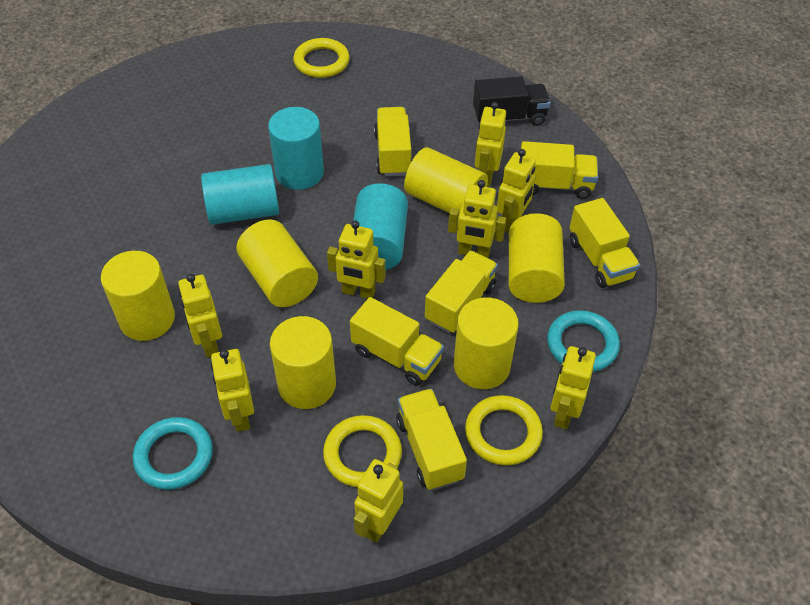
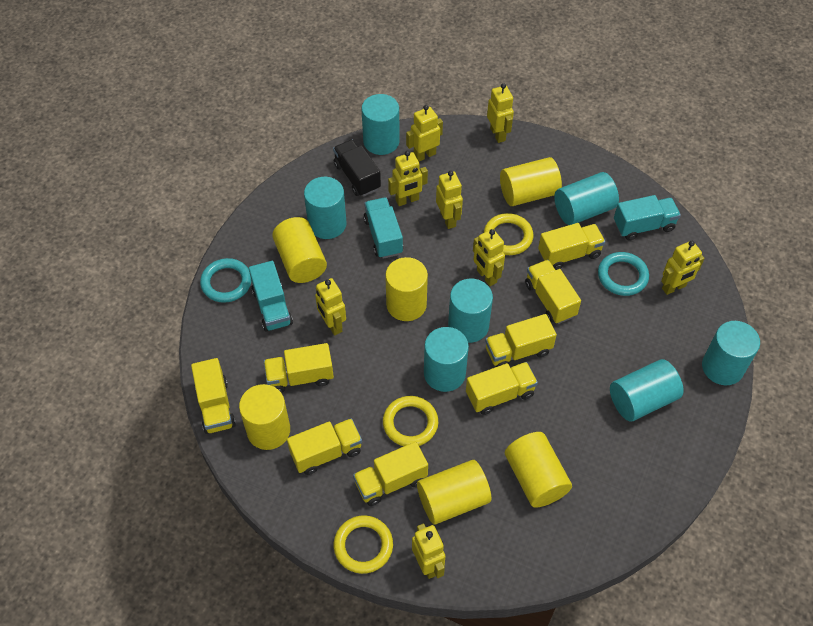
turquoise cylinder: 3 -> 7
turquoise truck: 0 -> 3
yellow truck: 6 -> 8

